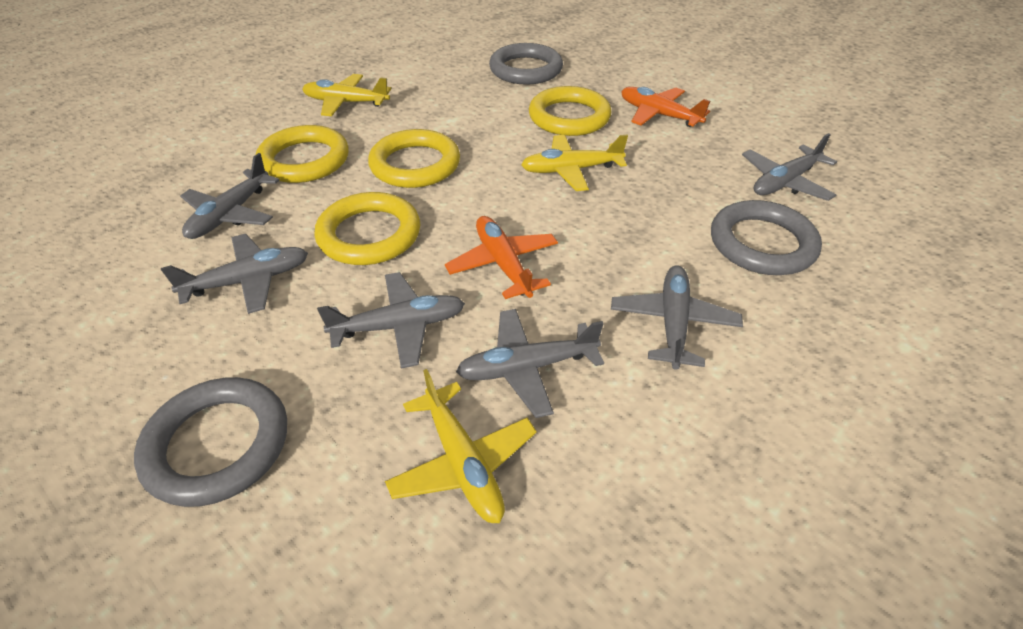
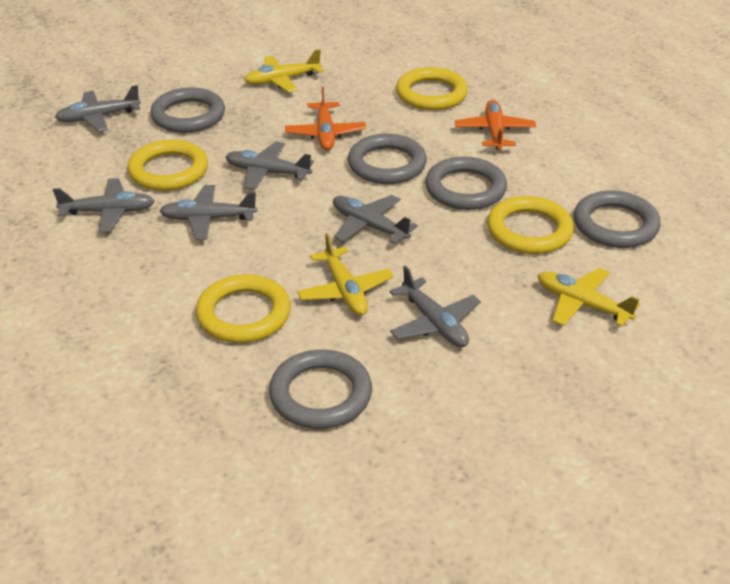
grey ring: 3 -> 5

